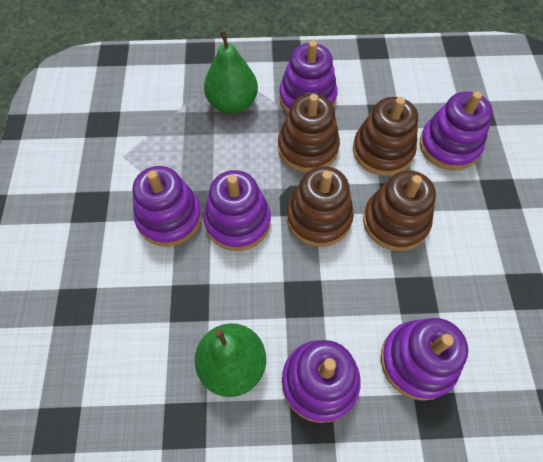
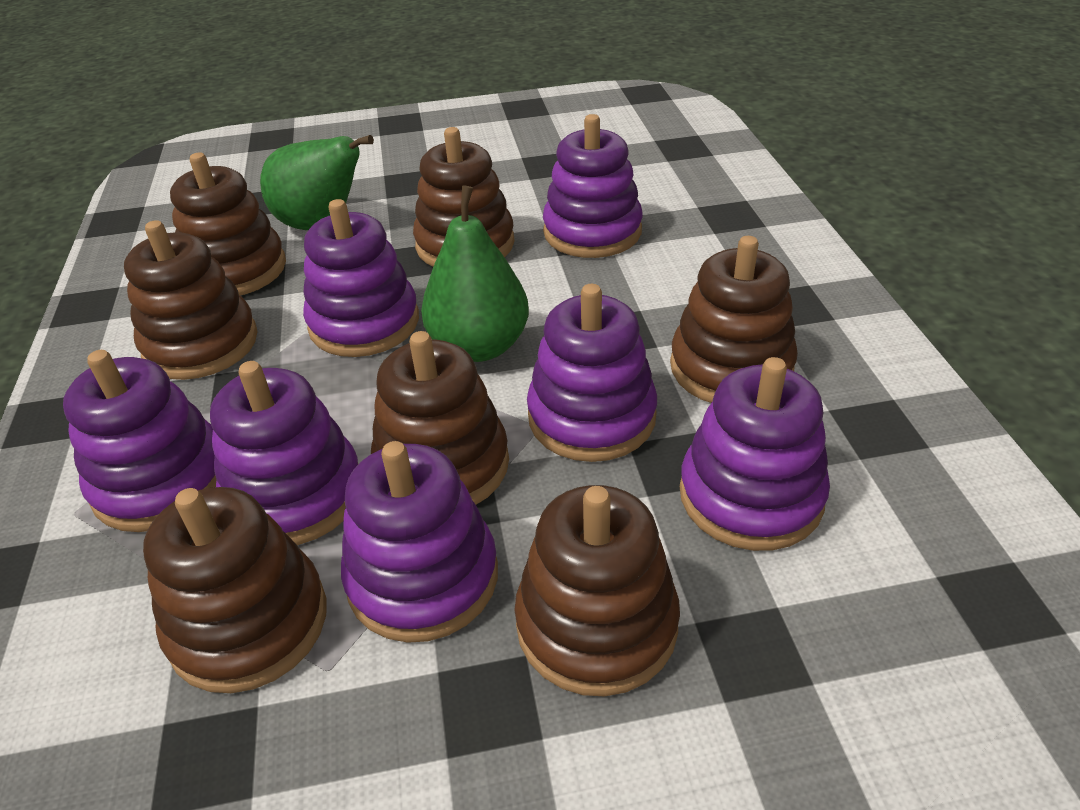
brown stacking toy: 4 -> 7
purple stacking toy: 6 -> 7

